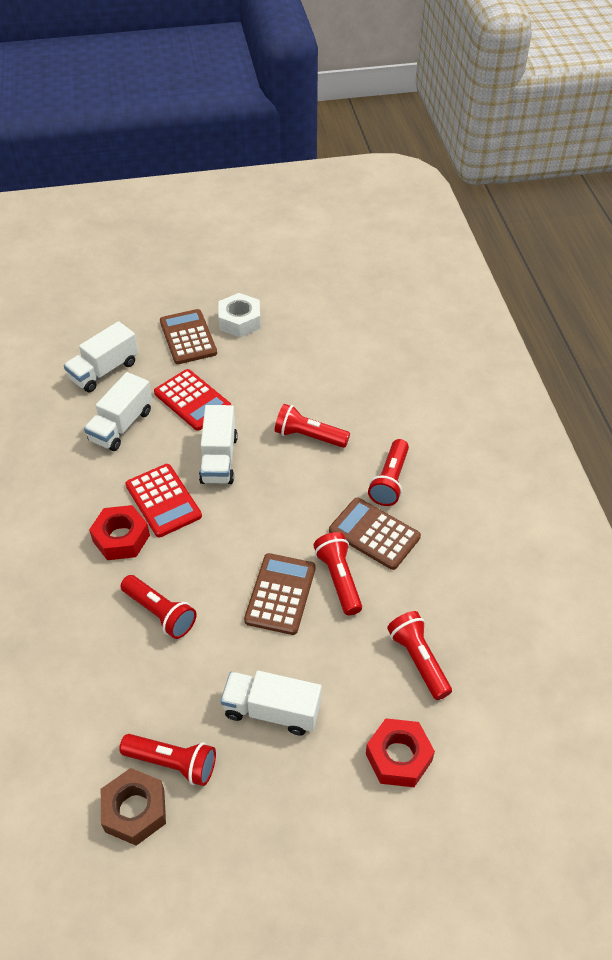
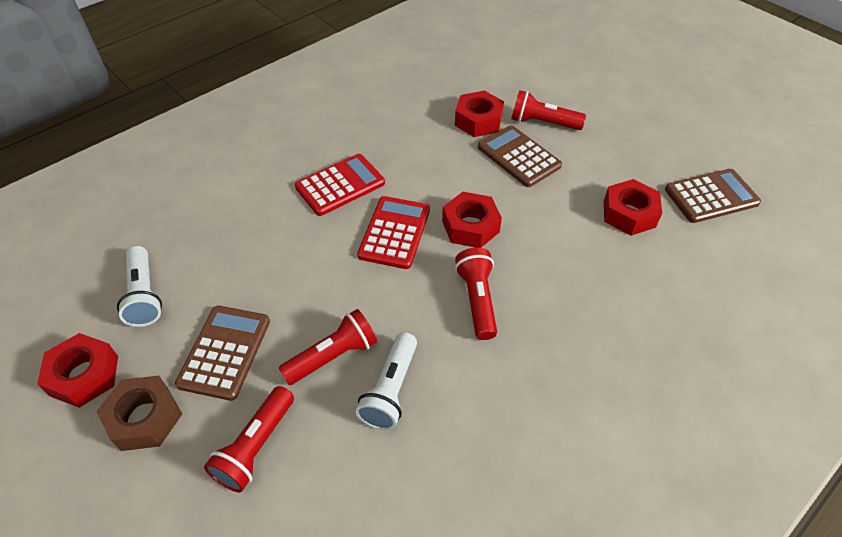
red flashlight: 6 -> 4
red nut: 2 -> 4
white flashlight: 0 -> 2
white nut: 1 -> 0
white truck: 4 -> 0

